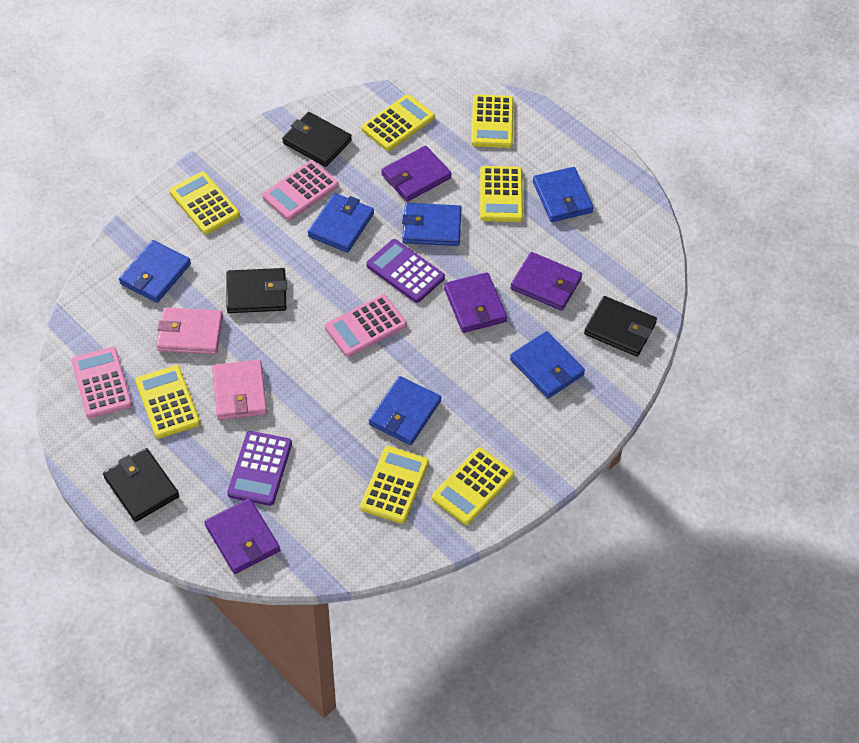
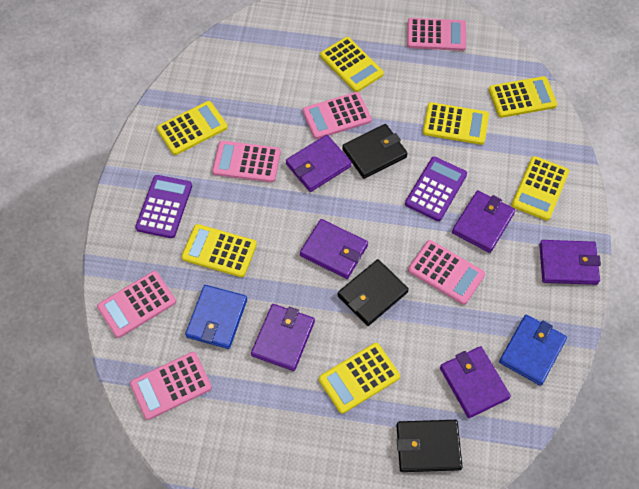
black wallet: 4 -> 3
blue wallet: 6 -> 2
pink calculator: 3 -> 6
pink wallet: 2 -> 0
purple wallet: 4 -> 6

